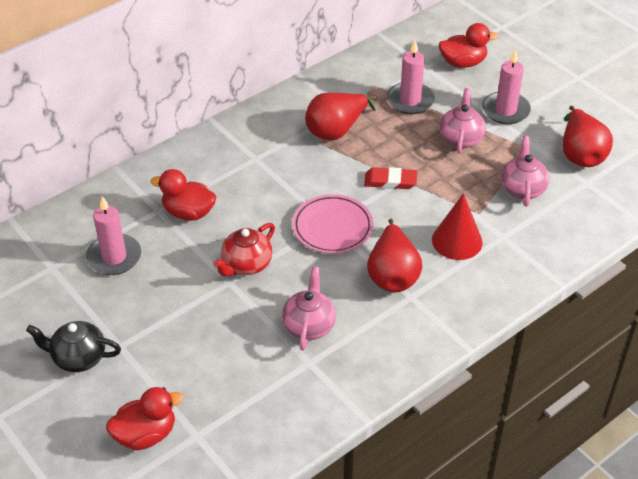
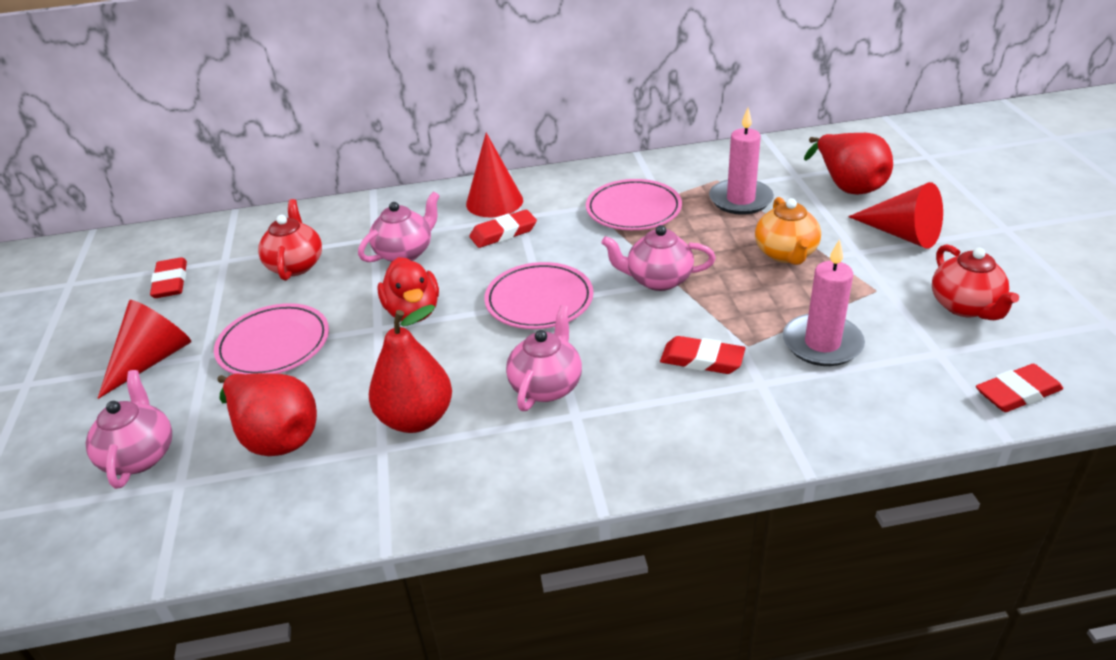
black teapot: 1 -> 0
orange teapot: 0 -> 1
pink candle: 3 -> 2
pink plate: 1 -> 3
pink teapot: 3 -> 4
red cone: 1 -> 3
red duck: 3 -> 1
red eraser: 1 -> 4
red teapot: 1 -> 2

